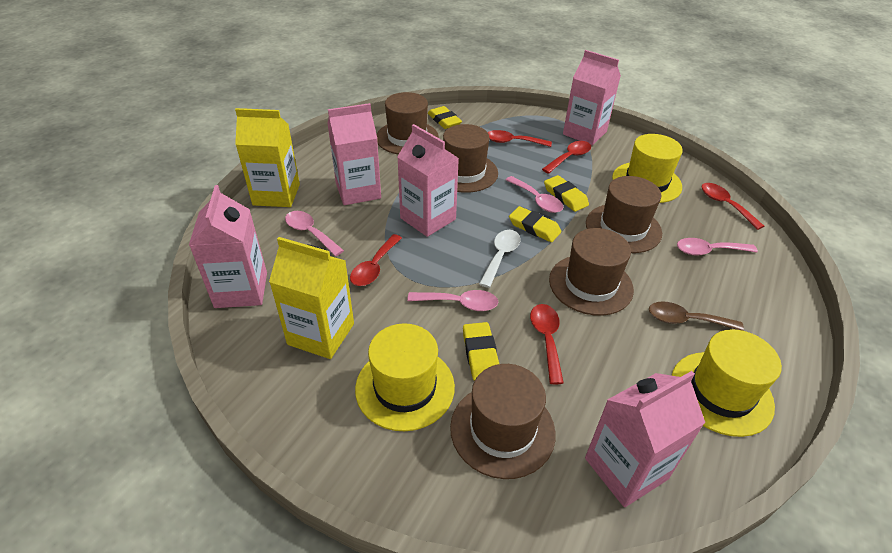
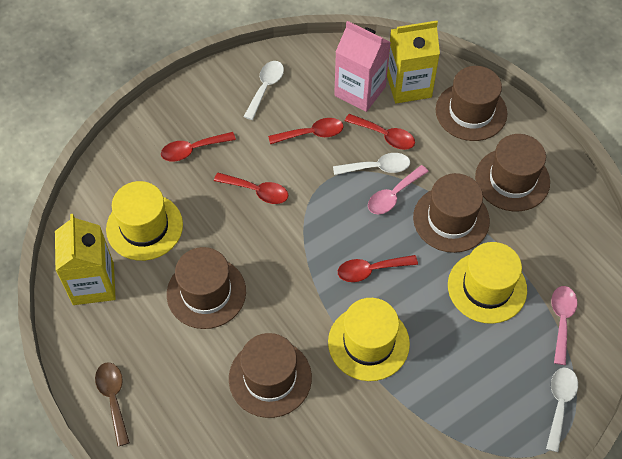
pink carton: 5 -> 1
pink spoon: 4 -> 2
white spoon: 1 -> 3
yellow eraser: 4 -> 0

